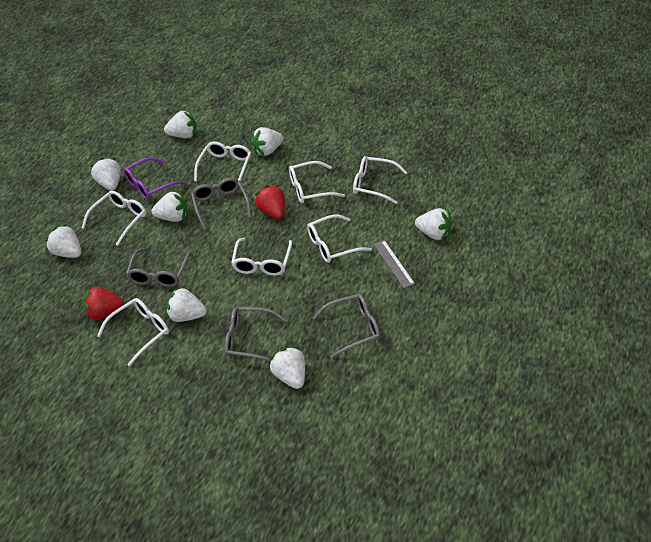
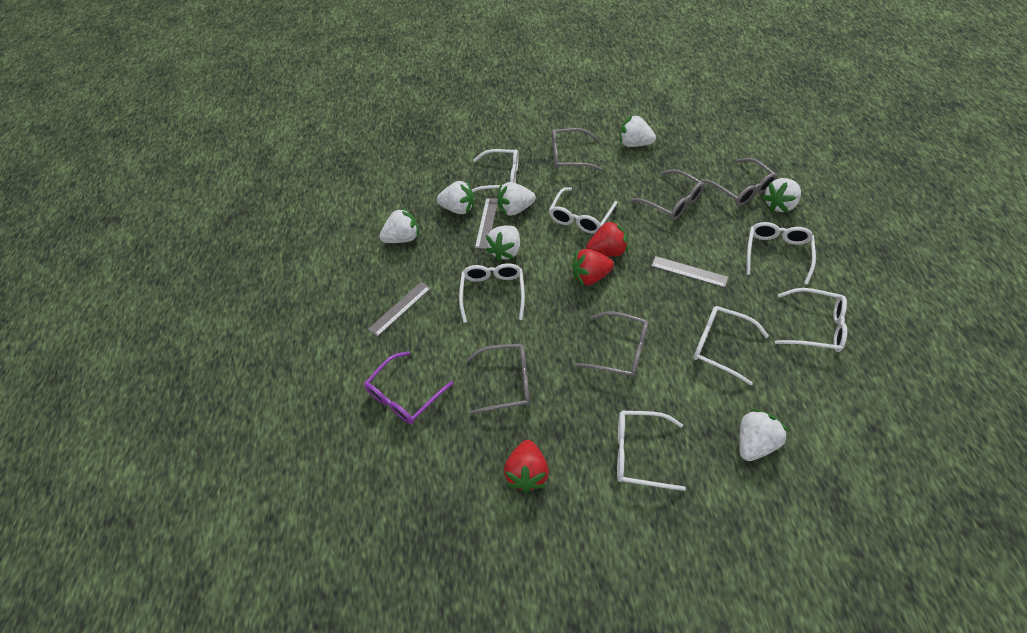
grey glasses: 4 -> 5
grey ruler: 1 -> 3
red strawberry: 2 -> 3
white strawberry: 8 -> 7

